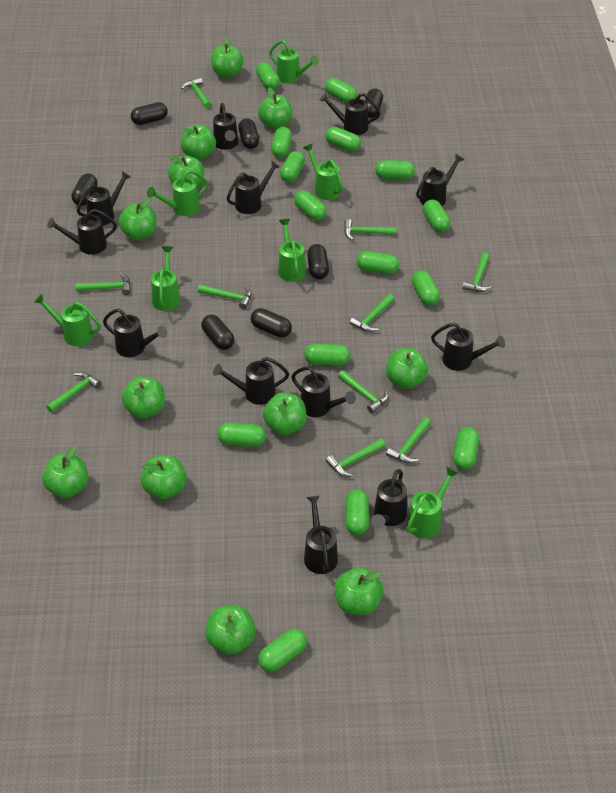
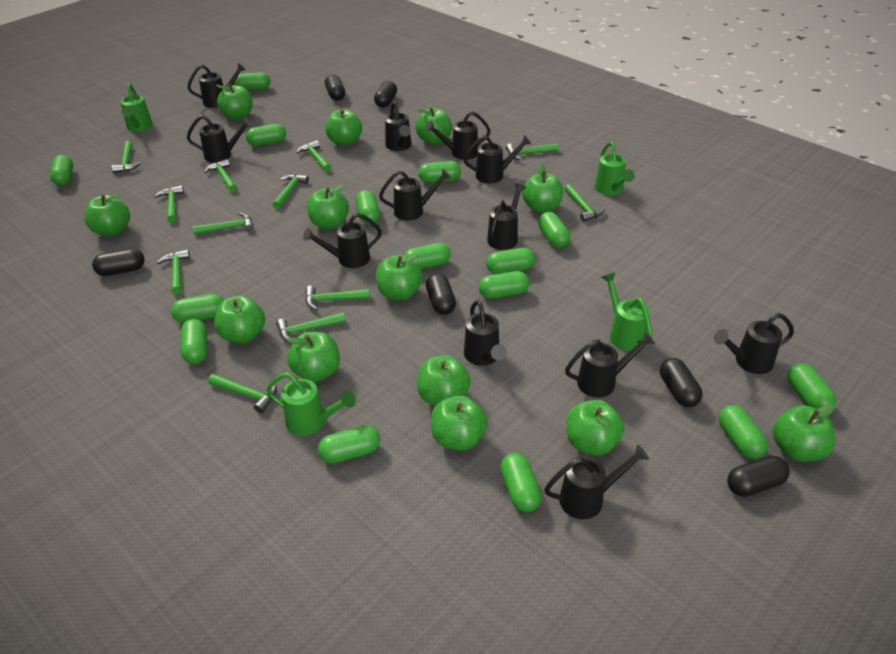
black capsule: 7 -> 6
green apple: 12 -> 13
green hammer: 10 -> 12
green watering can: 7 -> 4

